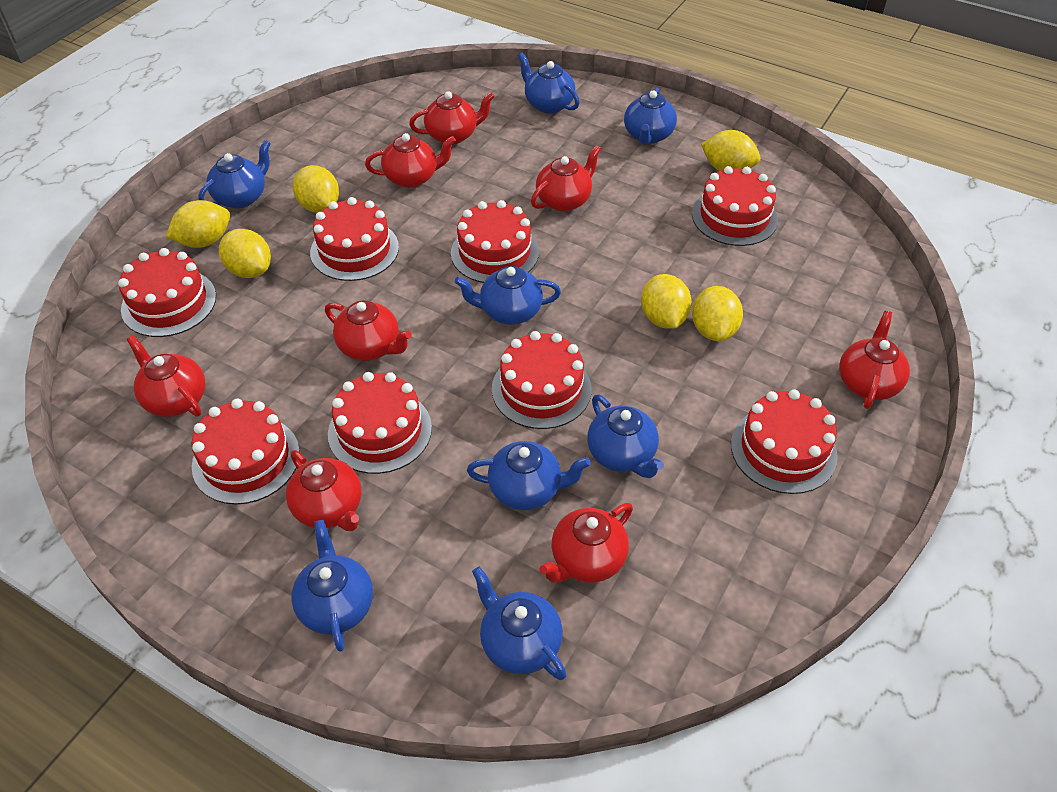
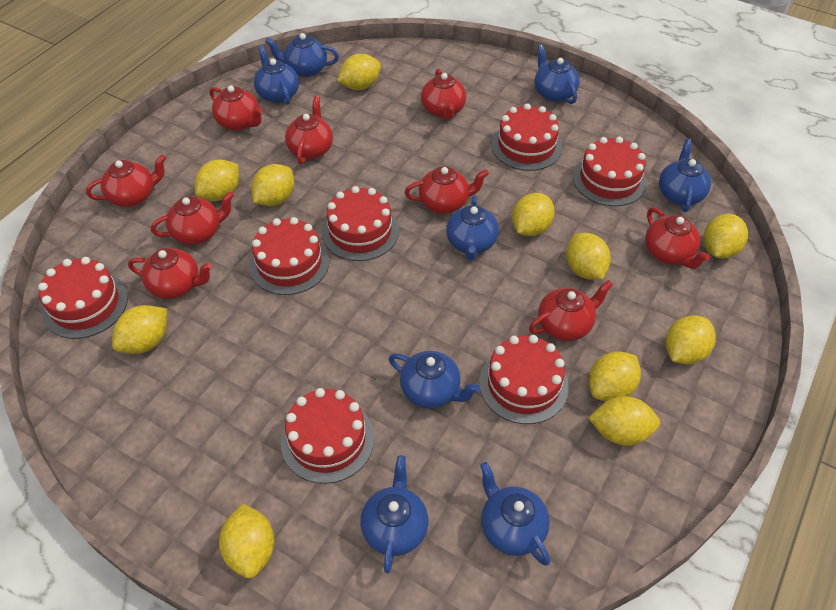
red cake: 8 -> 7
red teapot: 8 -> 9
yellow lemon: 6 -> 11

